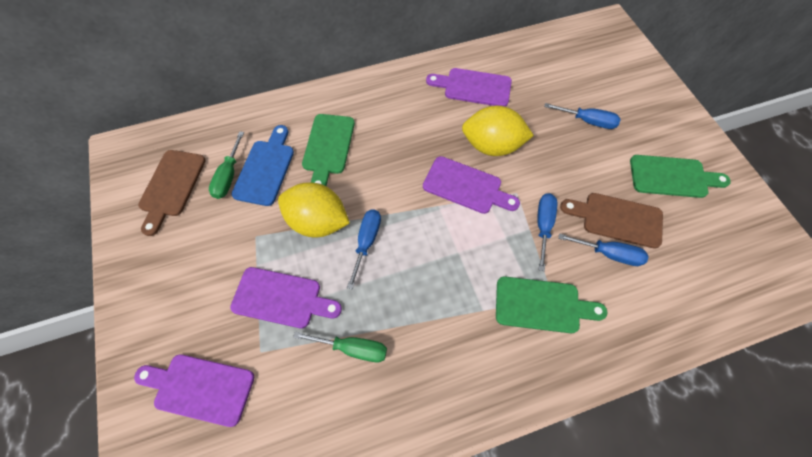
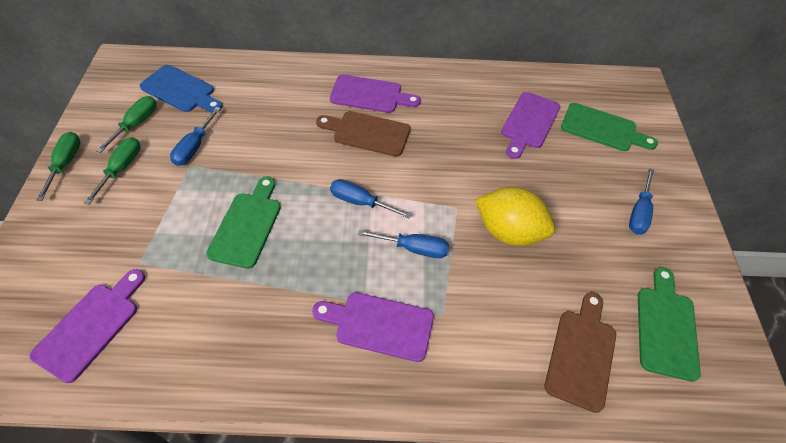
green screwdriver: 2 -> 3
yellow lemon: 2 -> 1

